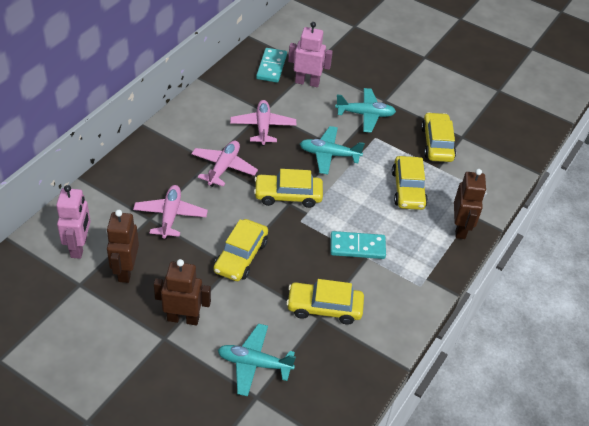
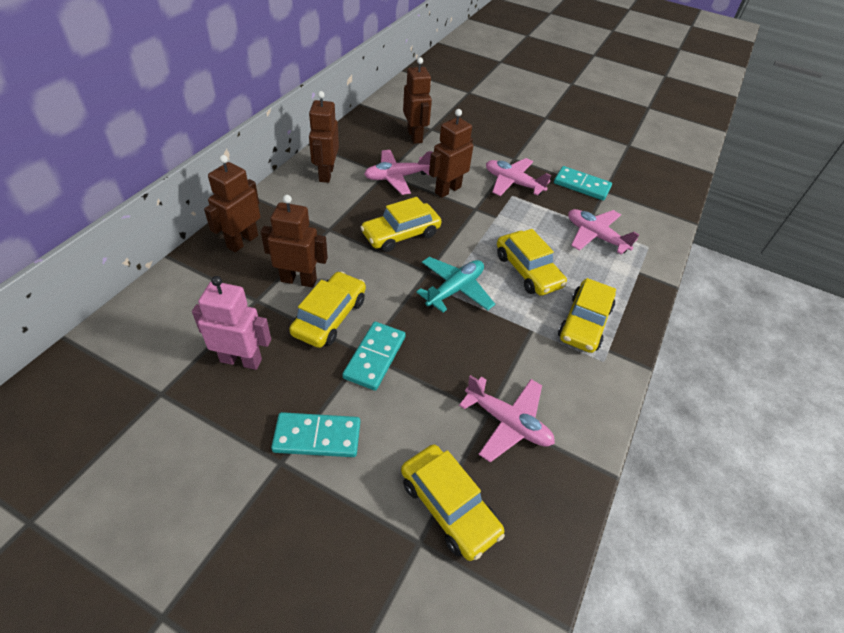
brown robot: 3 -> 5
pink plane: 3 -> 4
pink robot: 2 -> 1
turquoise domino: 2 -> 3
turquoise plane: 3 -> 1

